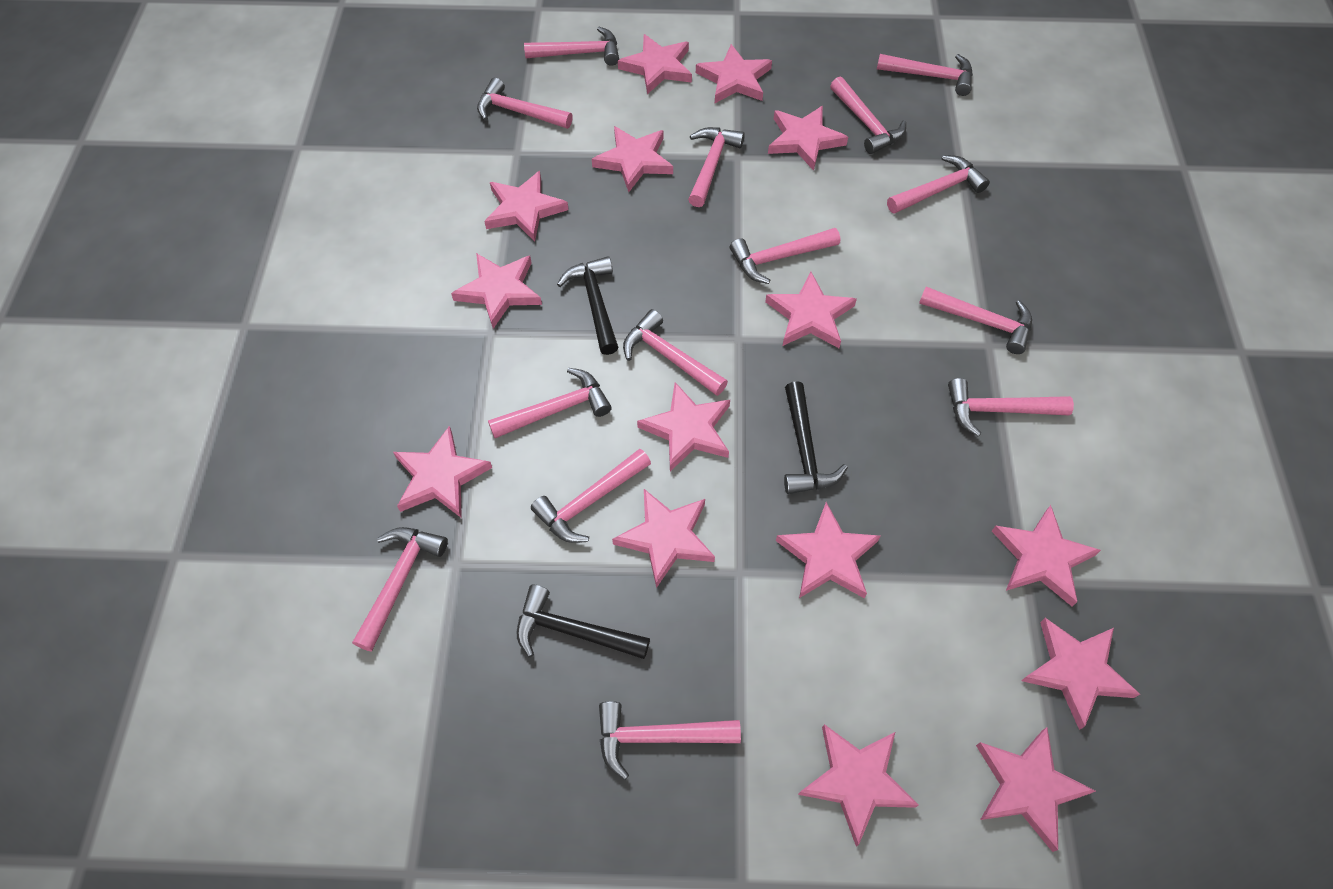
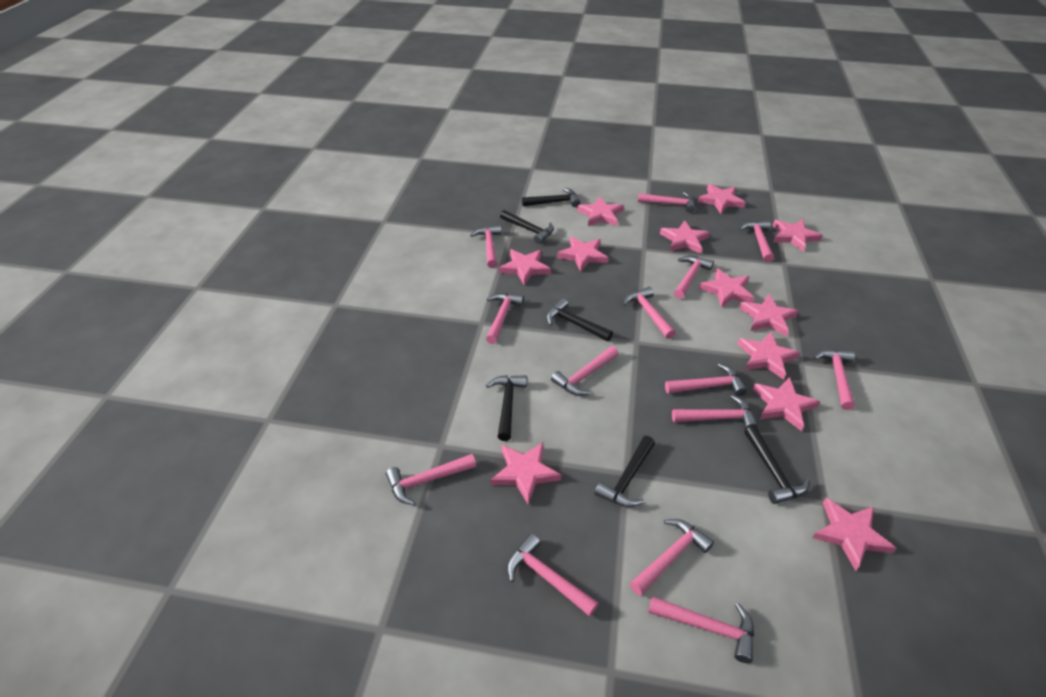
black hammer: 3 -> 6
pink star: 15 -> 12

